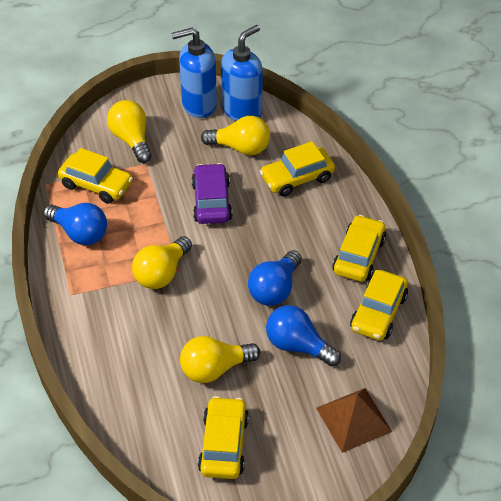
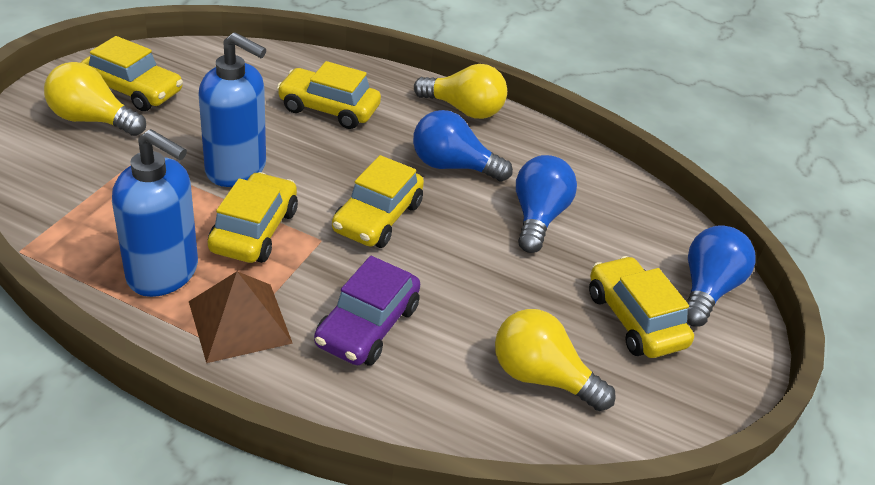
yellow light bulb: 4 -> 3

